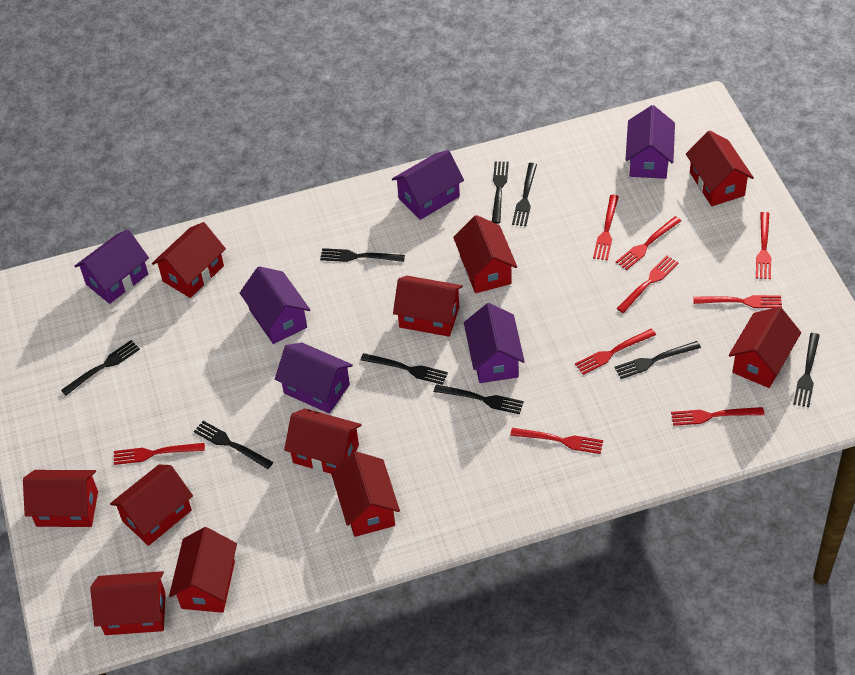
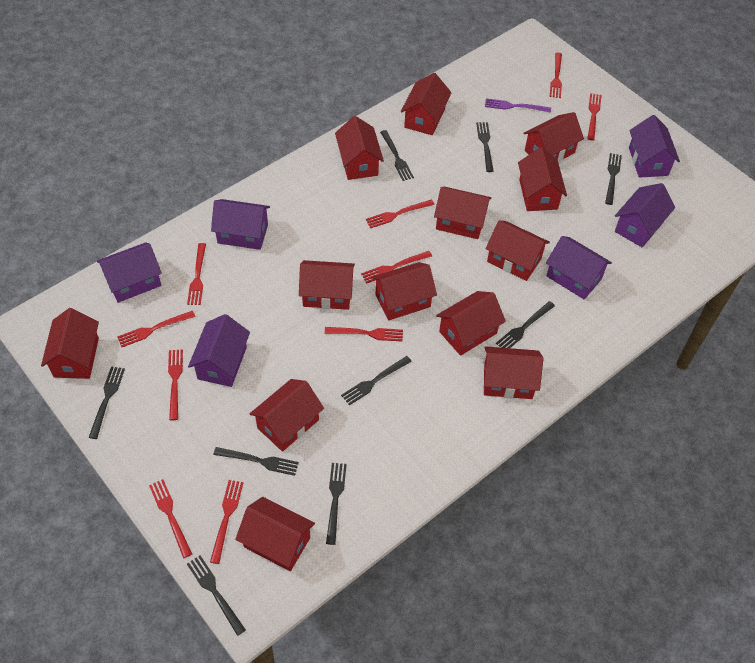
purple fork: 0 -> 1
red fork: 9 -> 10
red house: 11 -> 13

